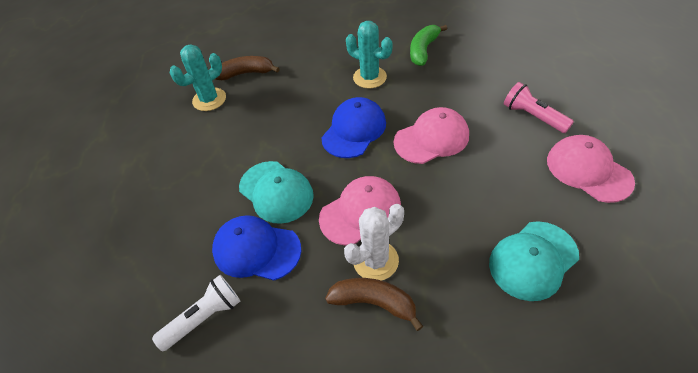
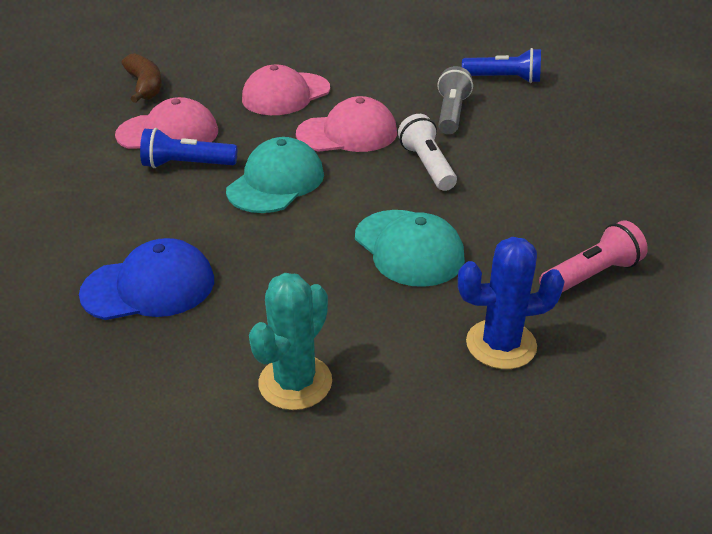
blue cactus: 0 -> 1
blue cap: 2 -> 1
blue flashlight: 0 -> 2
brown banana: 2 -> 1
green banana: 1 -> 0
grey flashlight: 0 -> 1
turquoise cactus: 2 -> 1
white cactus: 1 -> 0

